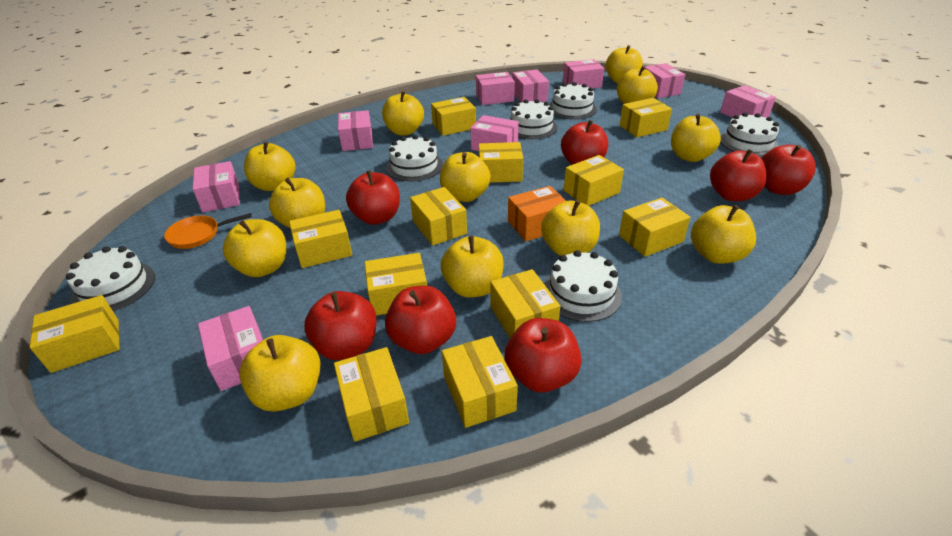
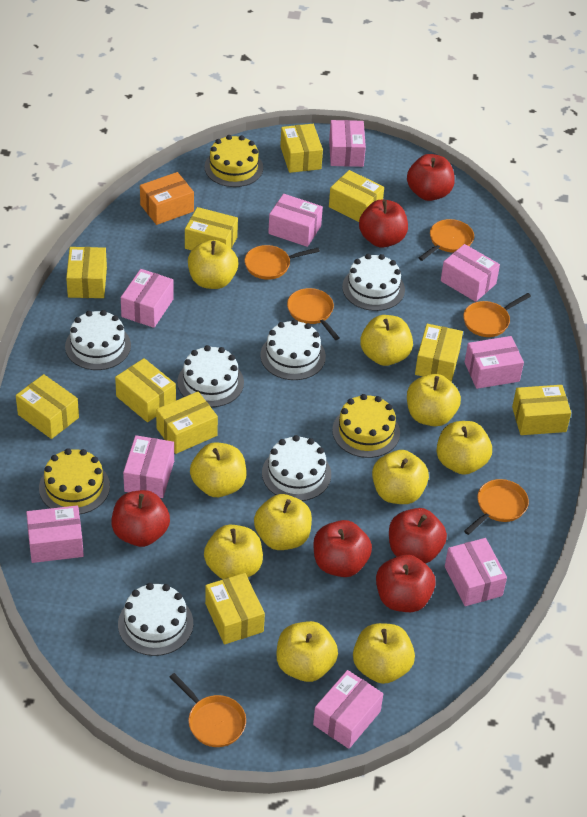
orange pan: 1 -> 6
red apple: 7 -> 6
yellow apple: 12 -> 10
yellow box: 12 -> 10
yellow cake: 0 -> 3

